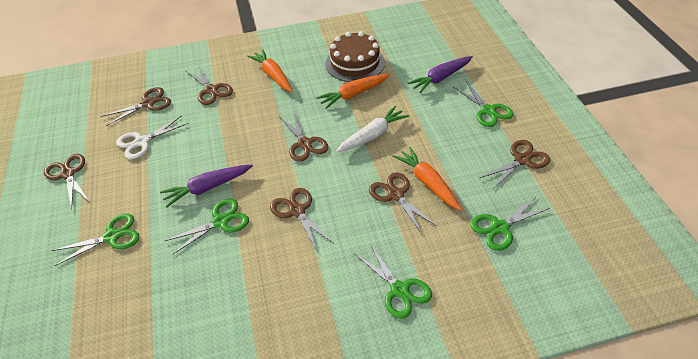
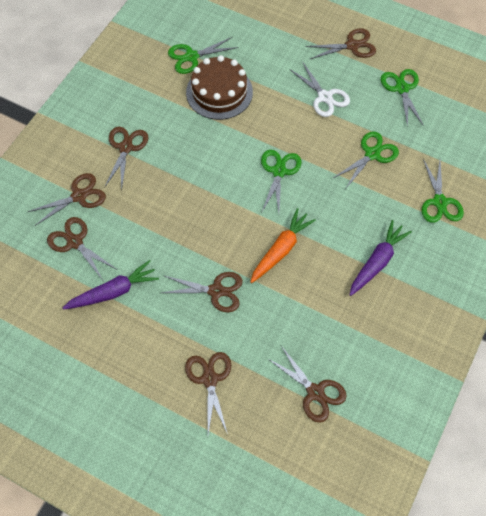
orange carrot: 3 -> 1
white carrot: 1 -> 0

